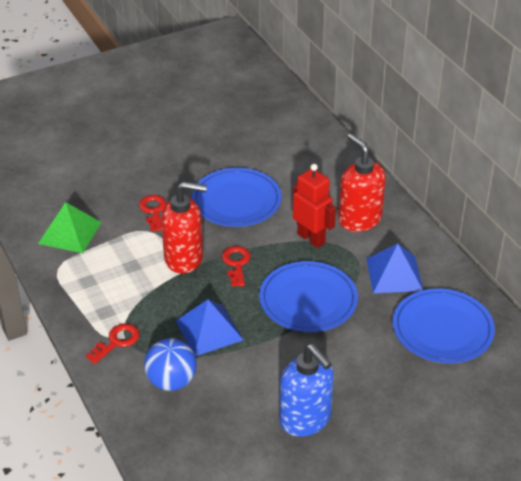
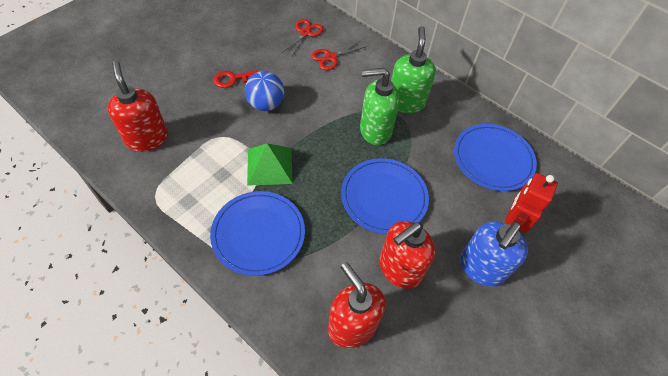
blue pyramid: 2 -> 0
green soap dispenser: 0 -> 2
red key: 3 -> 1
red scissors: 0 -> 2
red soap dispenser: 2 -> 3

